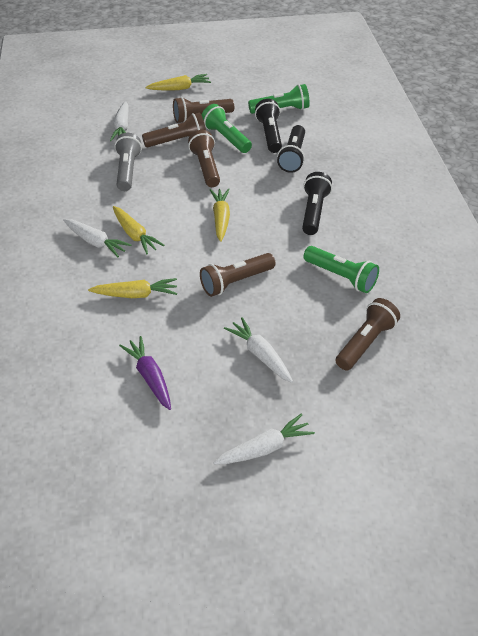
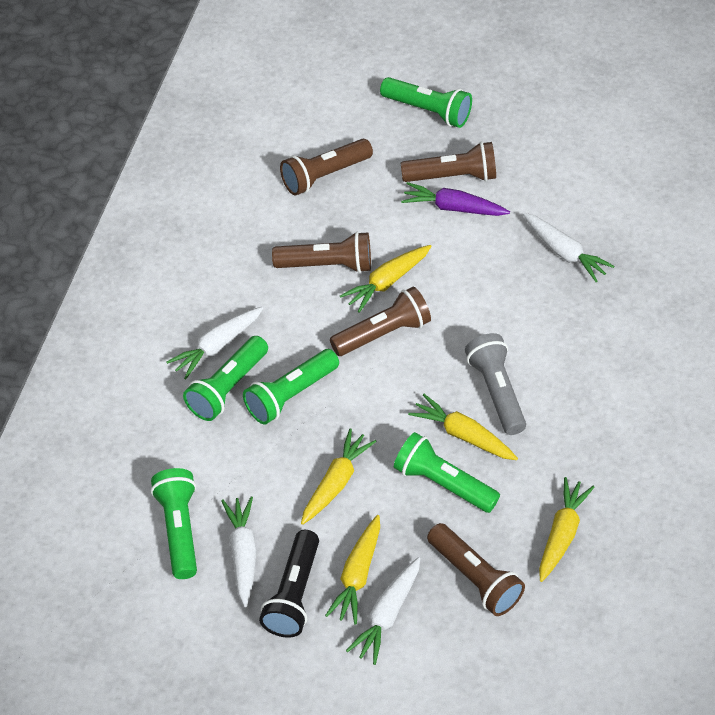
black flashlight: 3 -> 1
green flashlight: 3 -> 5
yellow carrot: 4 -> 5

